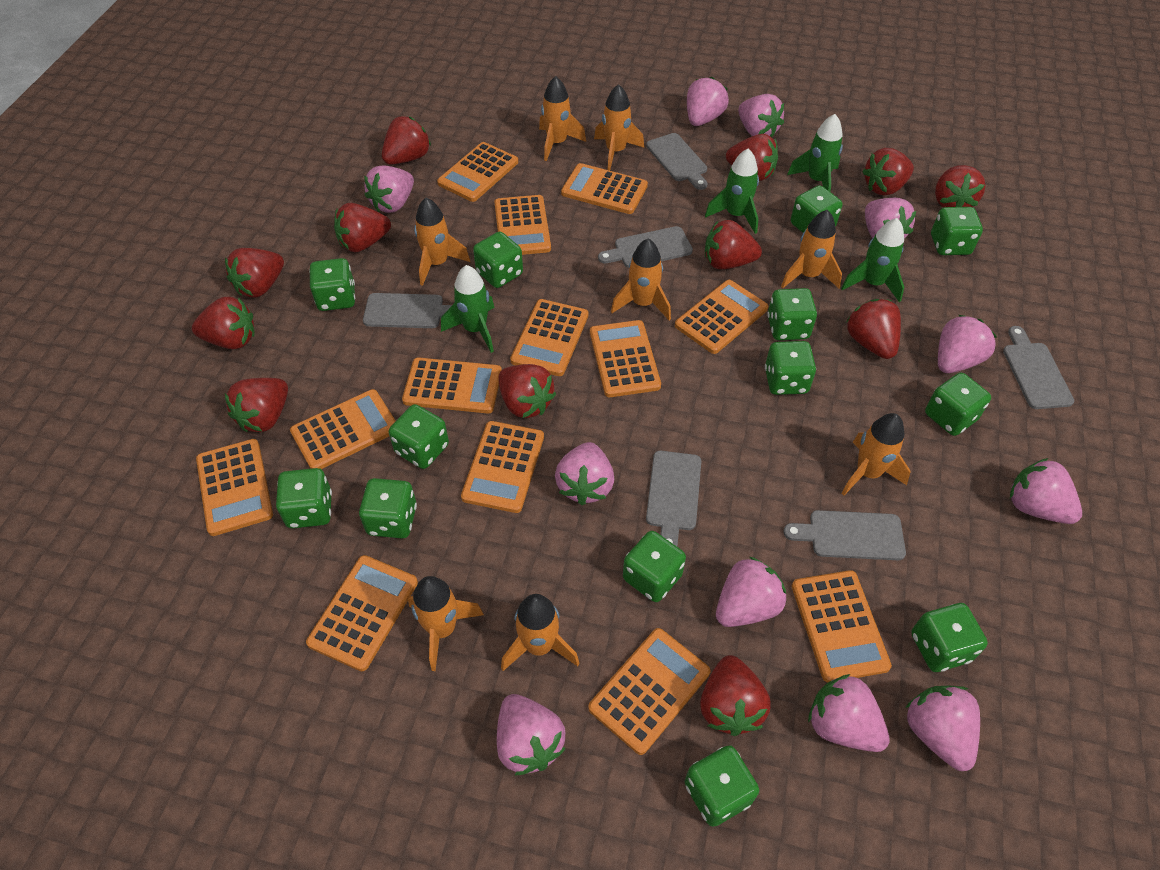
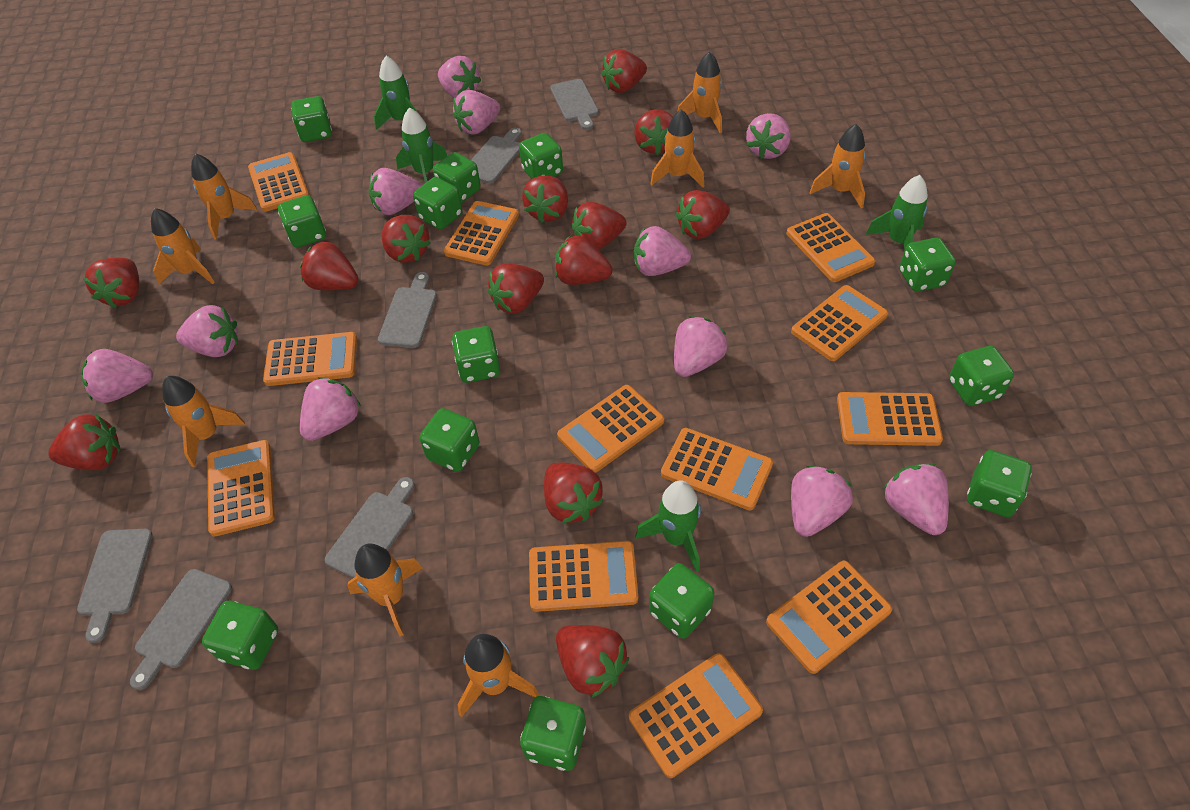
orange calculator: 13 -> 12
red strawberry: 12 -> 13

